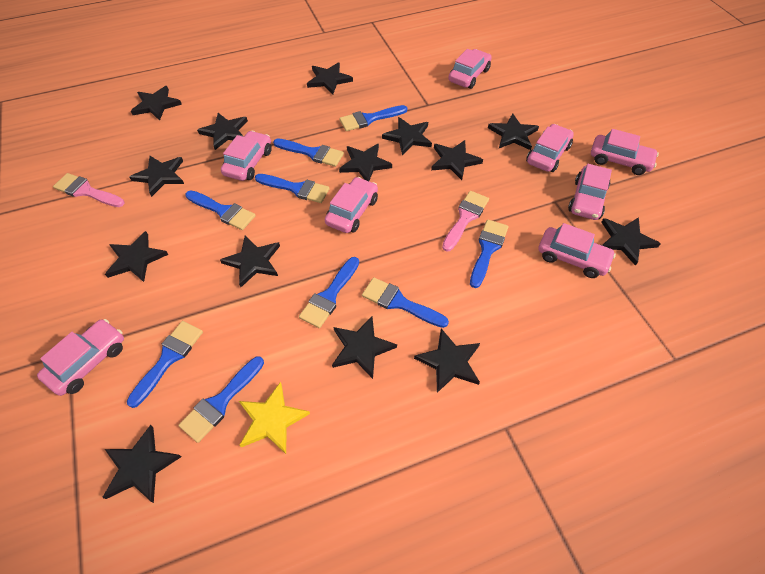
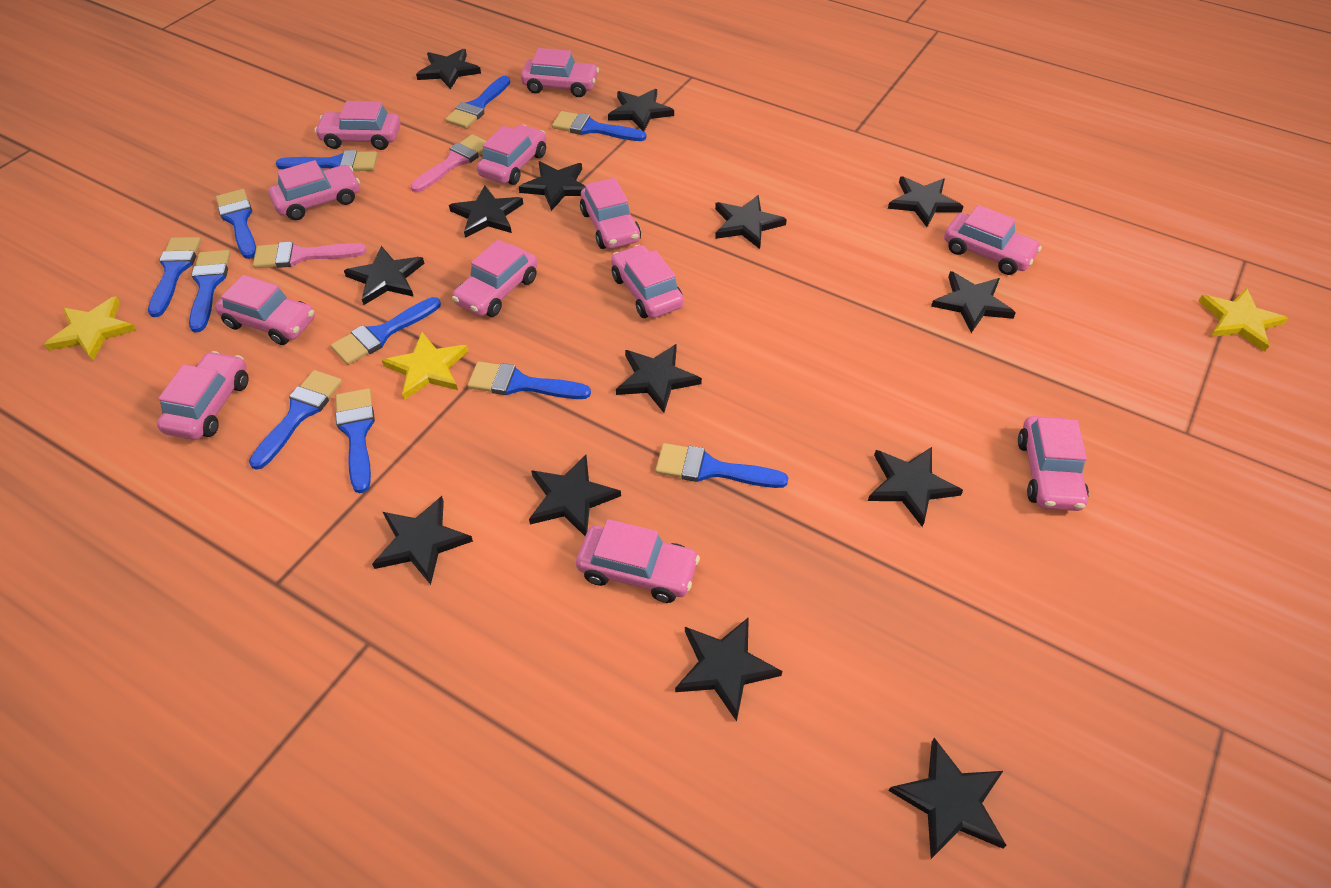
blue brush: 9 -> 11
pink car: 8 -> 12
yellow star: 1 -> 3

